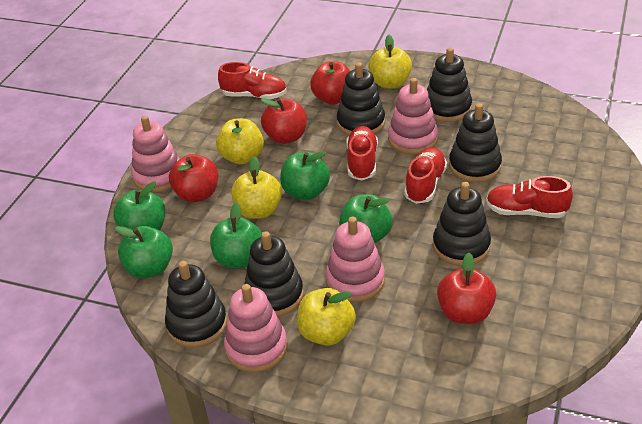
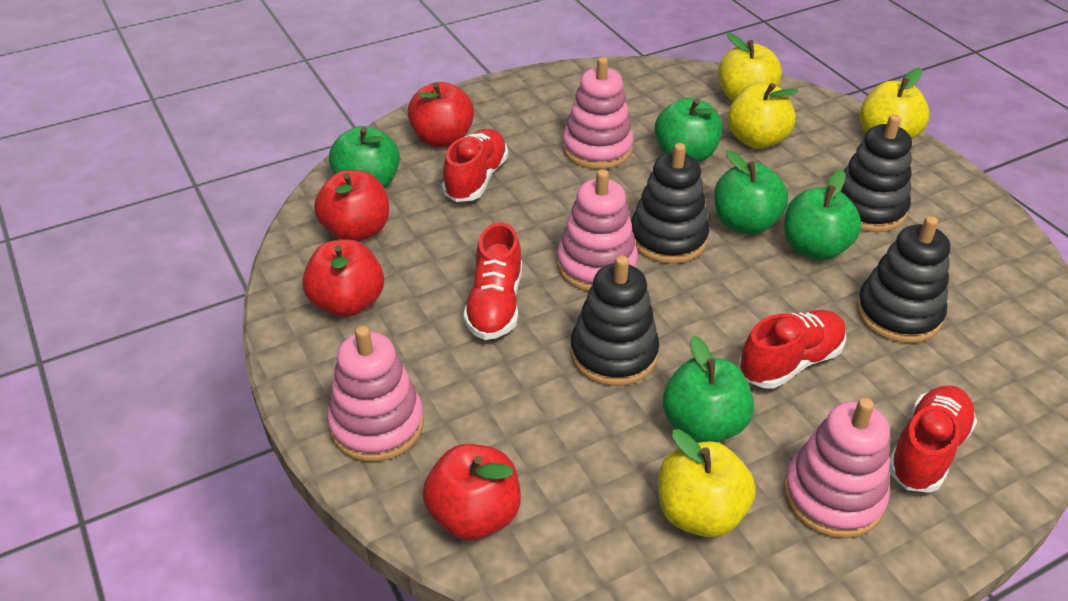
black stacking toy: 6 -> 4

